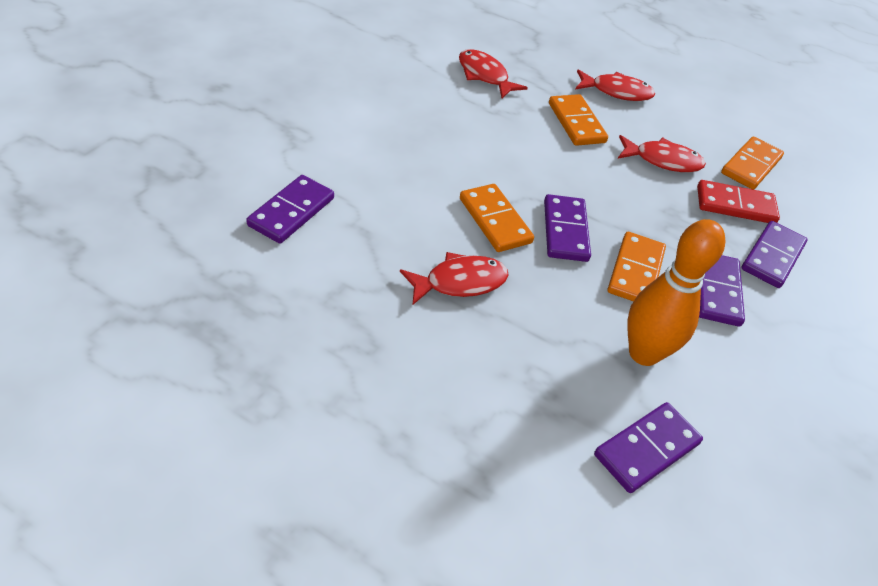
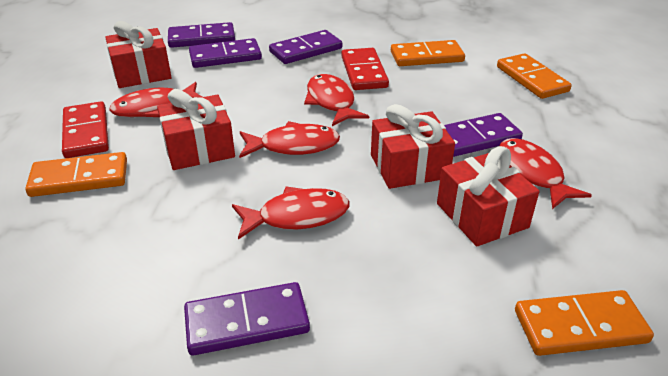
orange bowling pin: 1 -> 0
red domino: 1 -> 2
red fish: 4 -> 5
red gift: 0 -> 4

